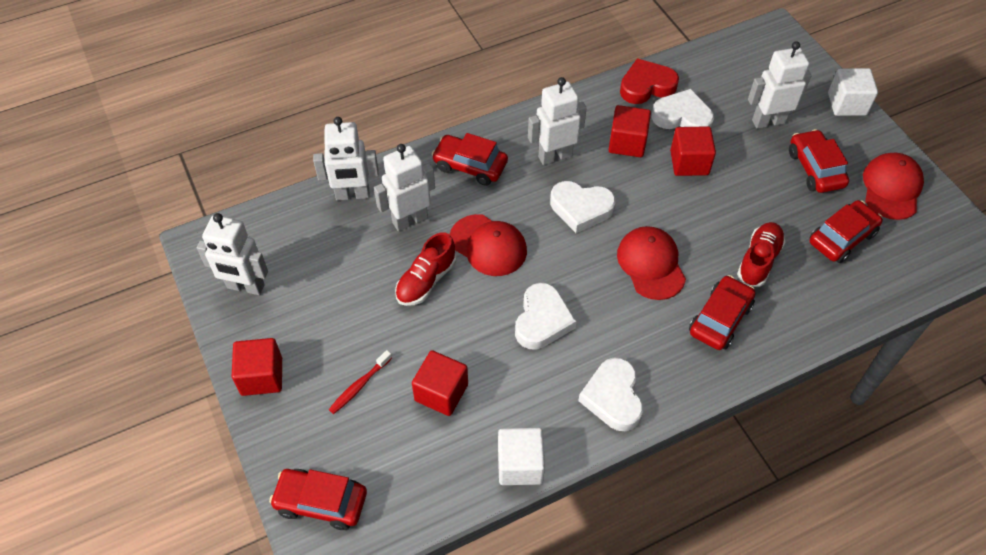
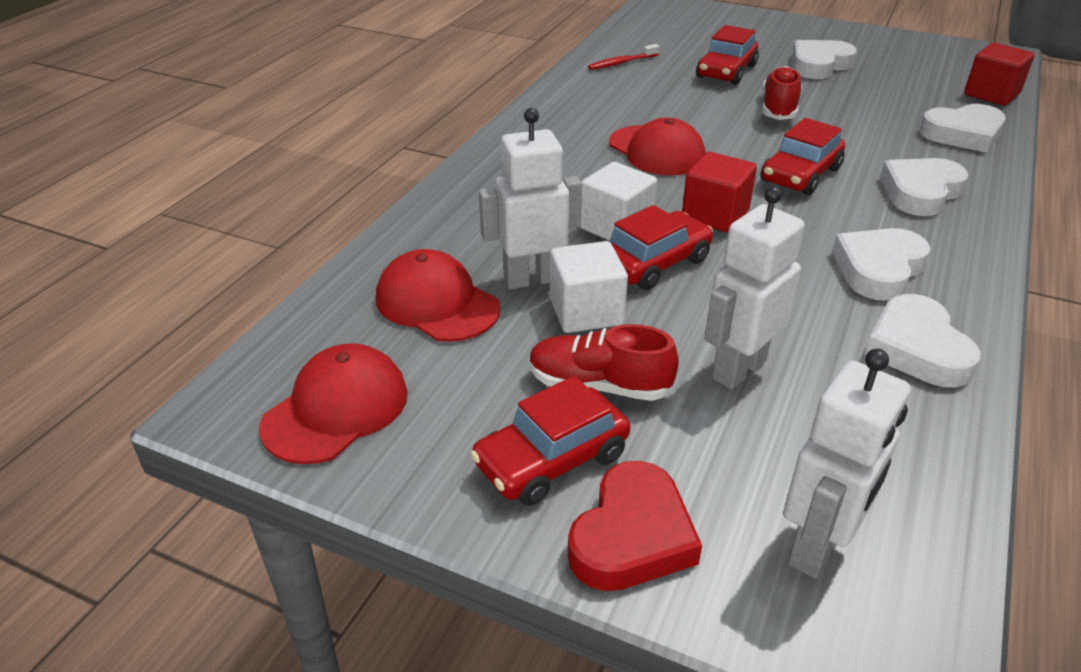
red car: 5 -> 4
red cube: 4 -> 2
white heart: 4 -> 5
white robot: 5 -> 3

